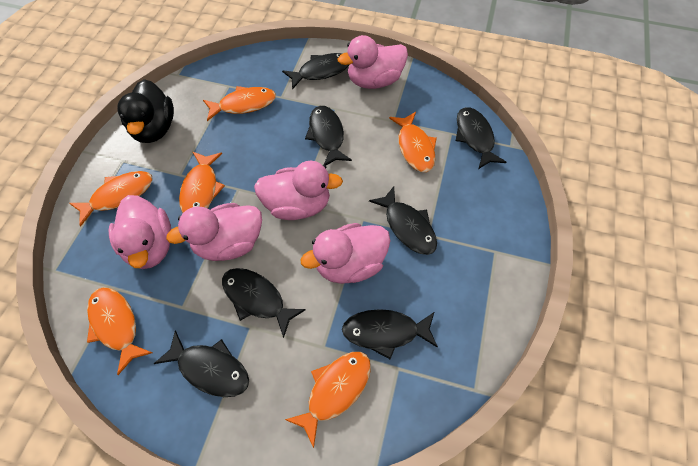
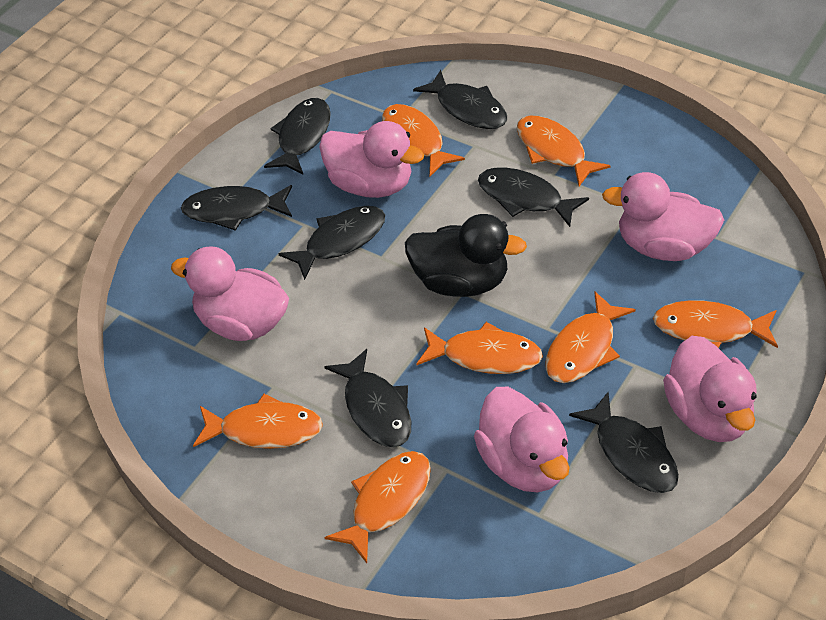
orange fish: 6 -> 7

